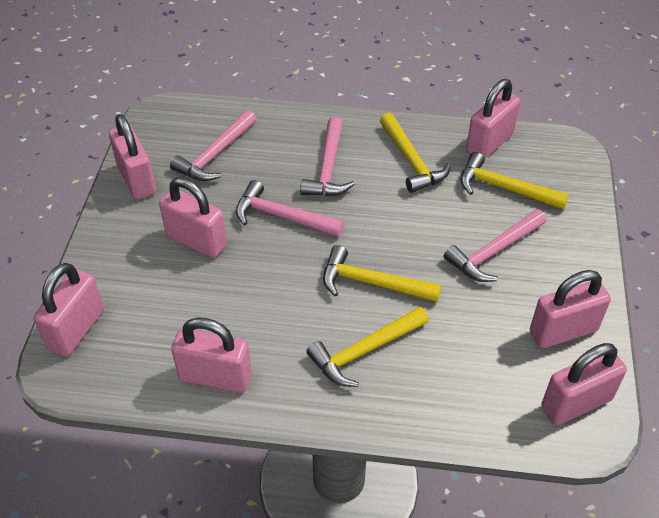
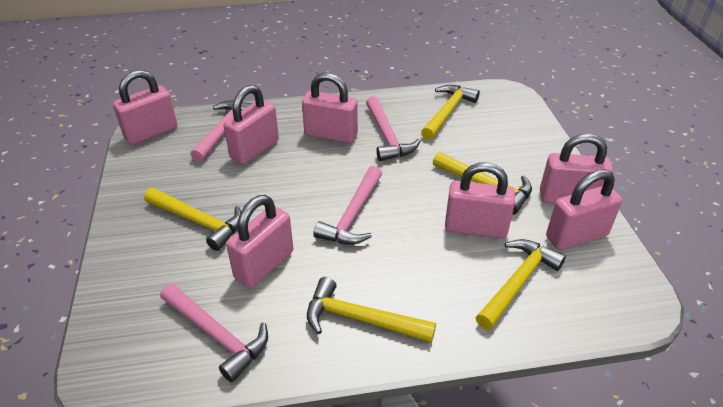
yellow hammer: 4 -> 5

